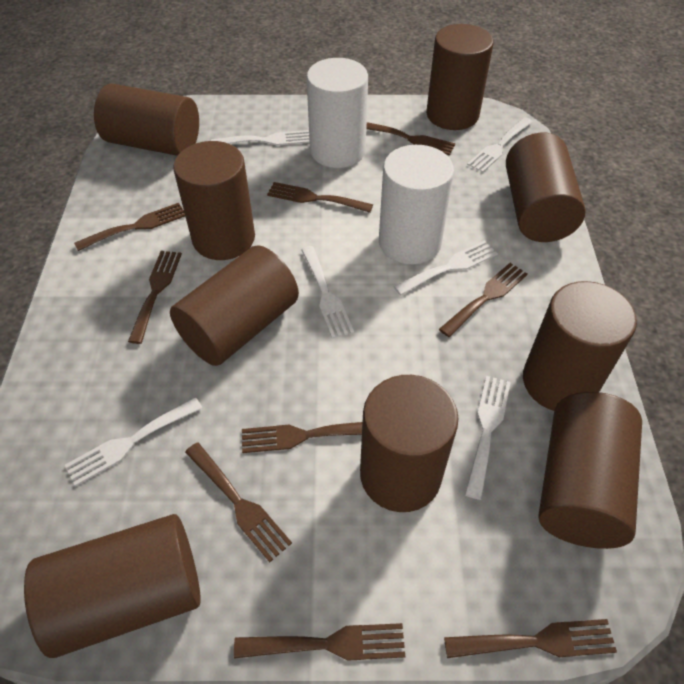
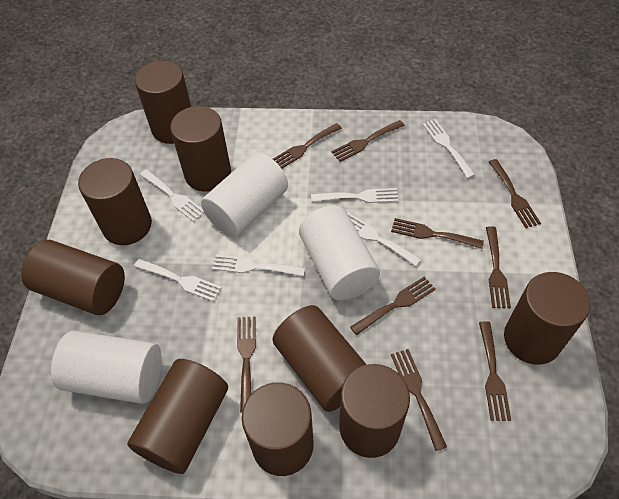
white cylinder: 2 -> 3

